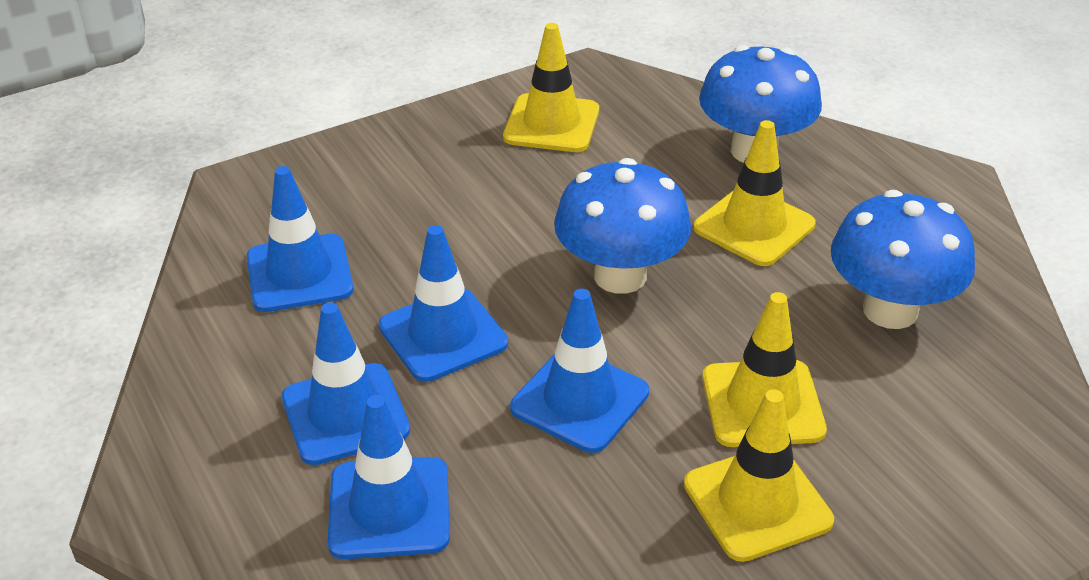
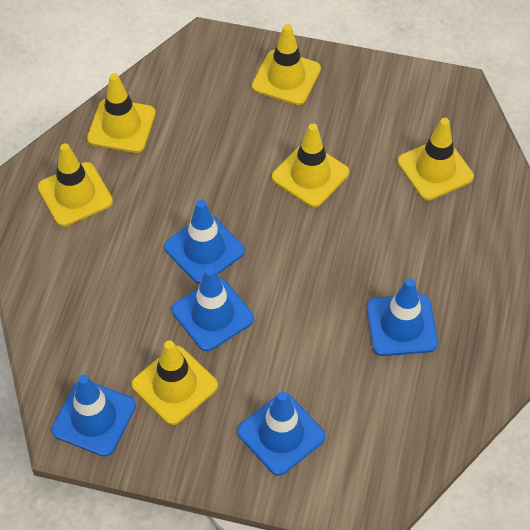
blue mushroom: 3 -> 0
yellow traffic cone: 4 -> 6

